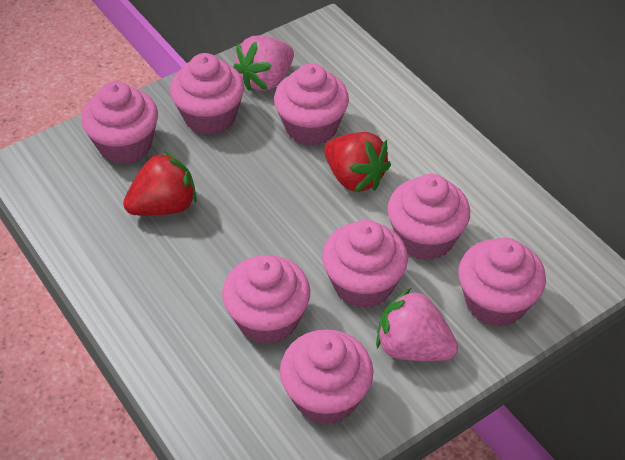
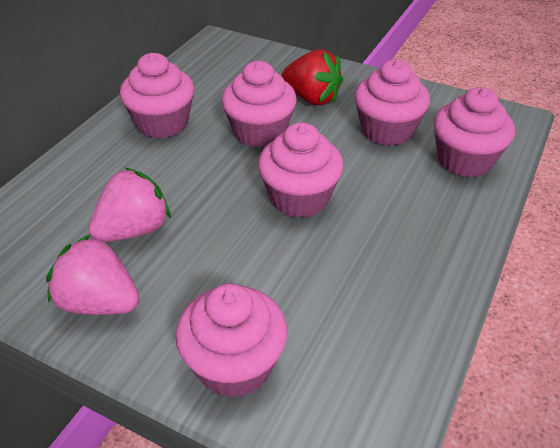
pink cupcake: 8 -> 6
red strawberry: 2 -> 1

